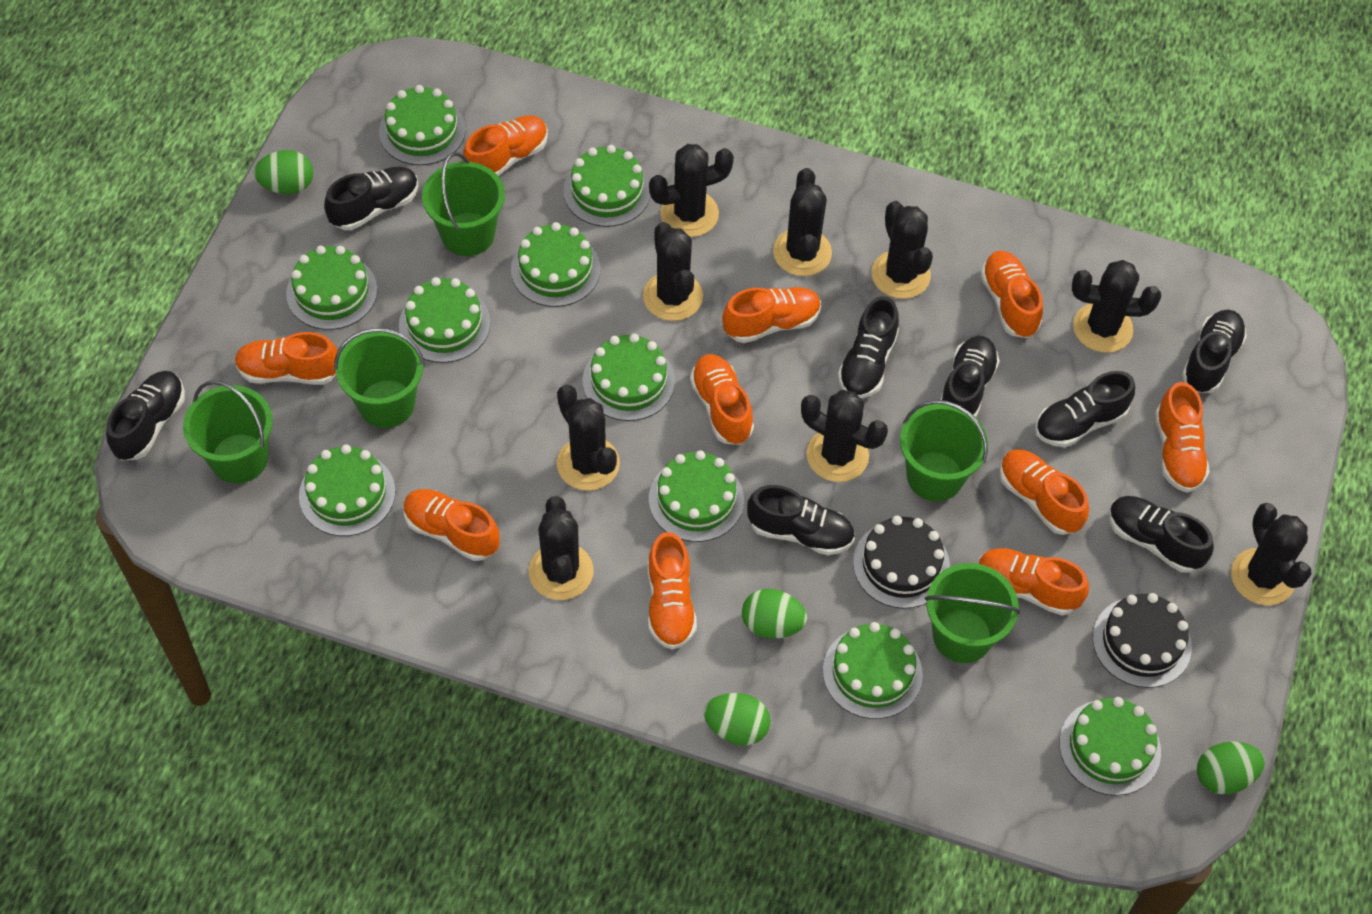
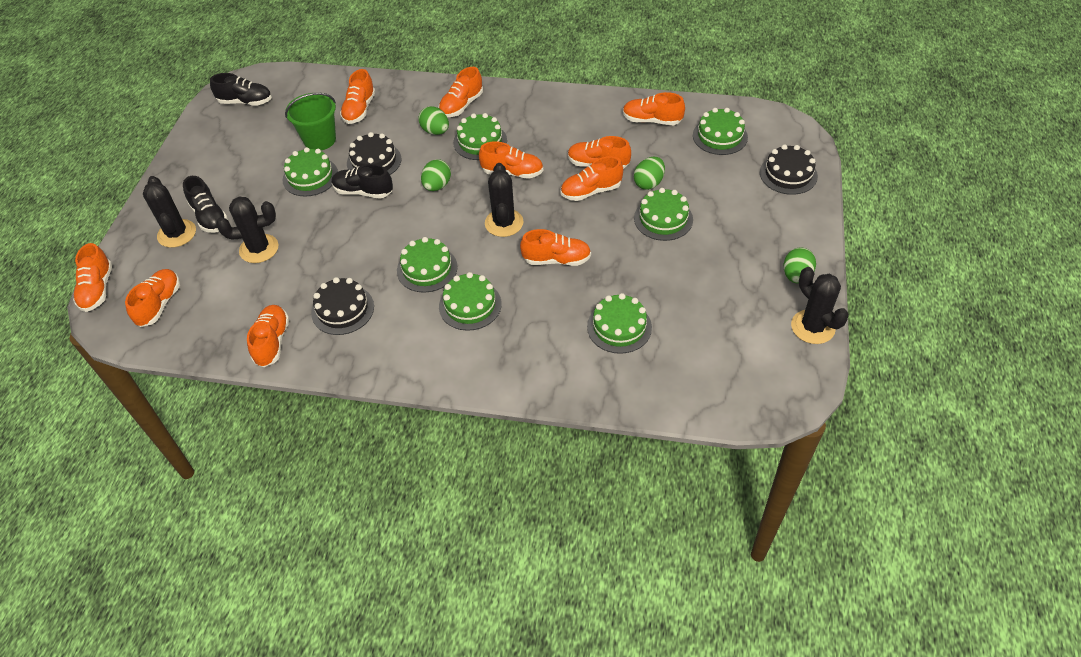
black cactus: 9 -> 4
black cake: 2 -> 3
black shoe: 8 -> 3
green bucket: 5 -> 1
green cake: 10 -> 7

